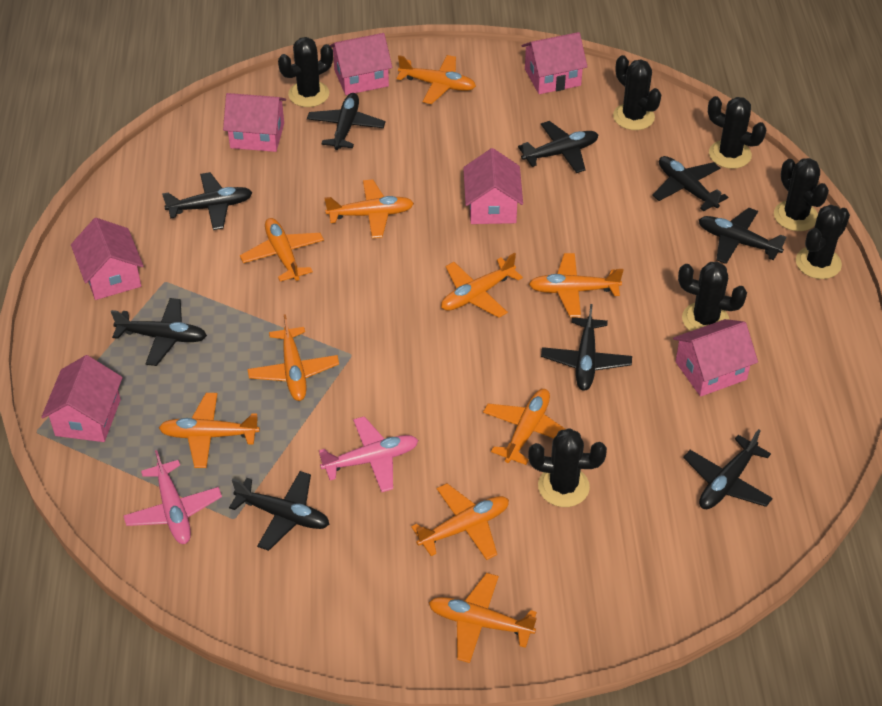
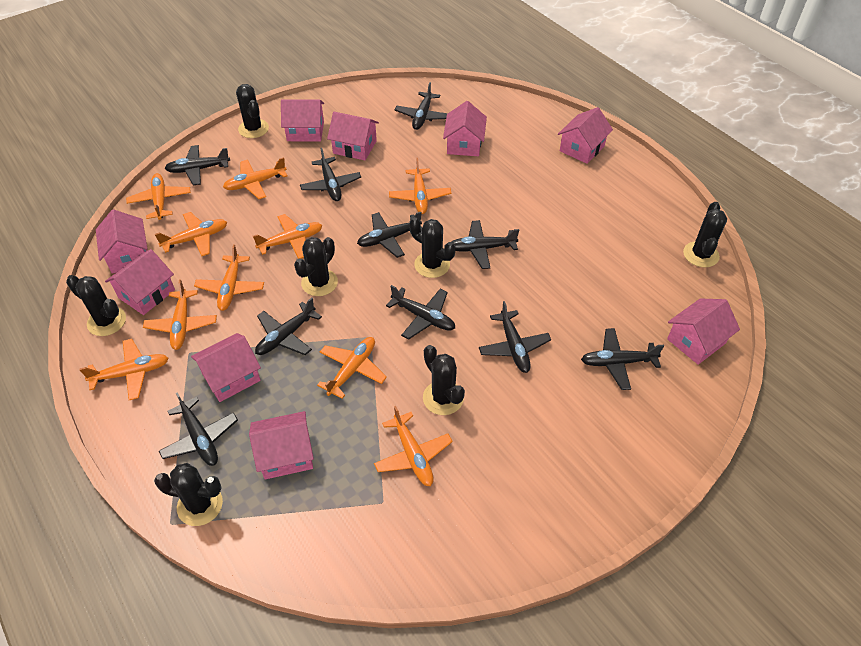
black plane: 9 -> 10
pink house: 7 -> 9
pink plane: 2 -> 0

